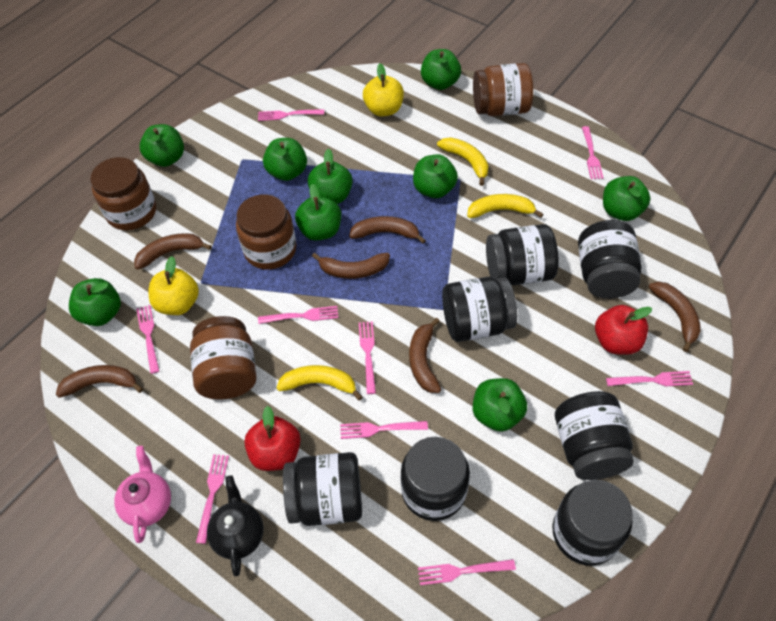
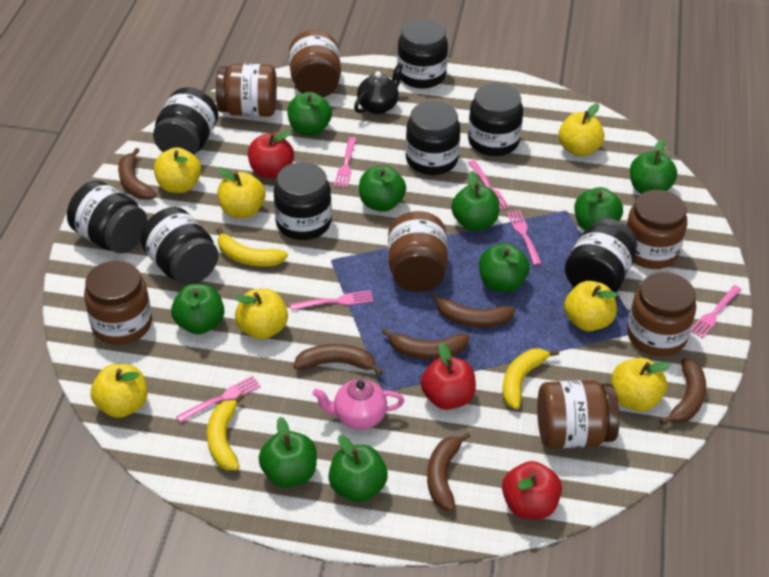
black jar: 7 -> 8
brown jar: 4 -> 7
pink fork: 9 -> 6
red apple: 2 -> 3
yellow apple: 2 -> 7

